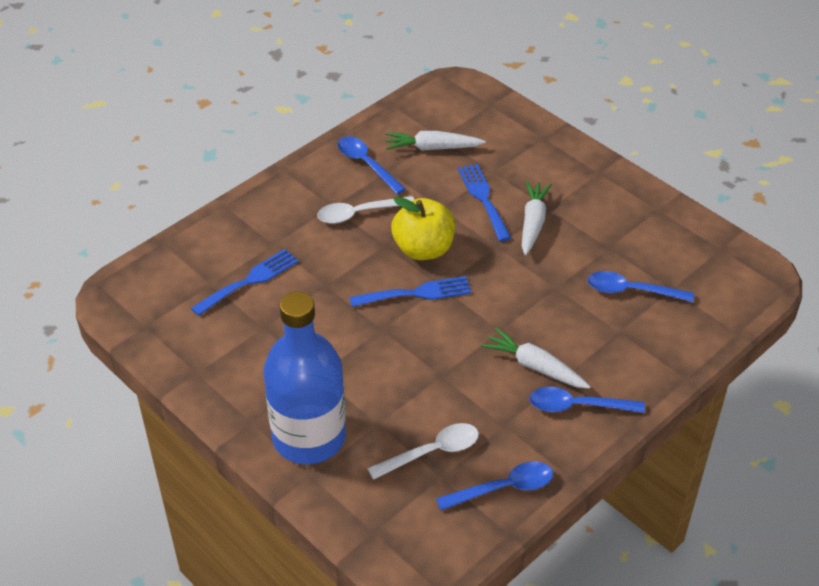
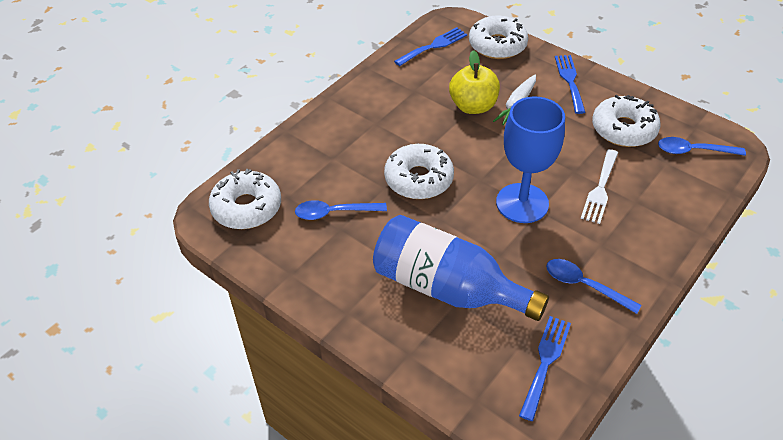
blue goblet: 0 -> 1
blue spoon: 4 -> 3
white carrot: 3 -> 1
white donut: 0 -> 4
white fork: 0 -> 1
white spoon: 2 -> 0

